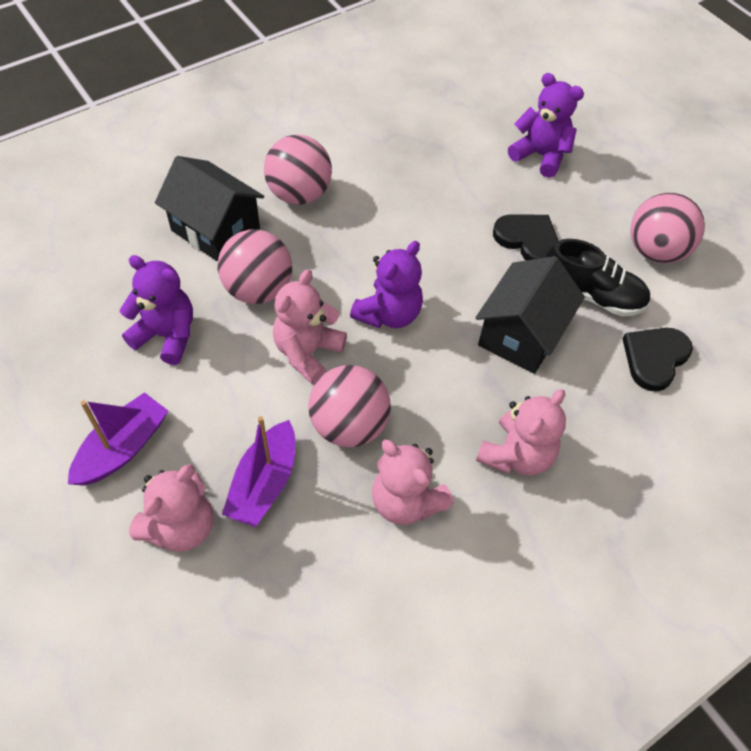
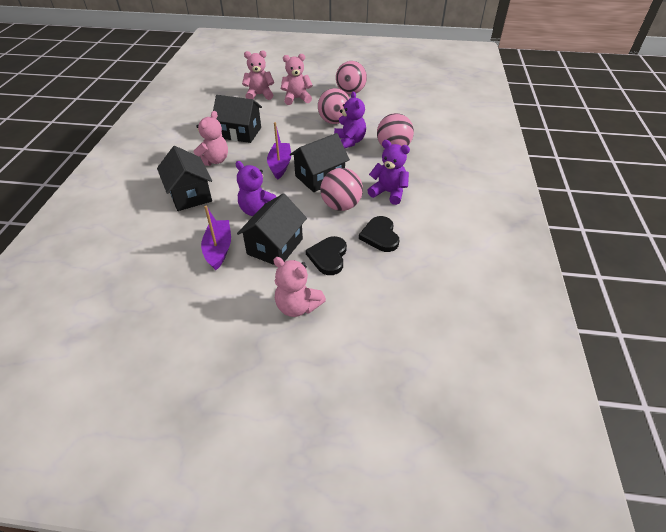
black house: 2 -> 4
black shoe: 1 -> 0

